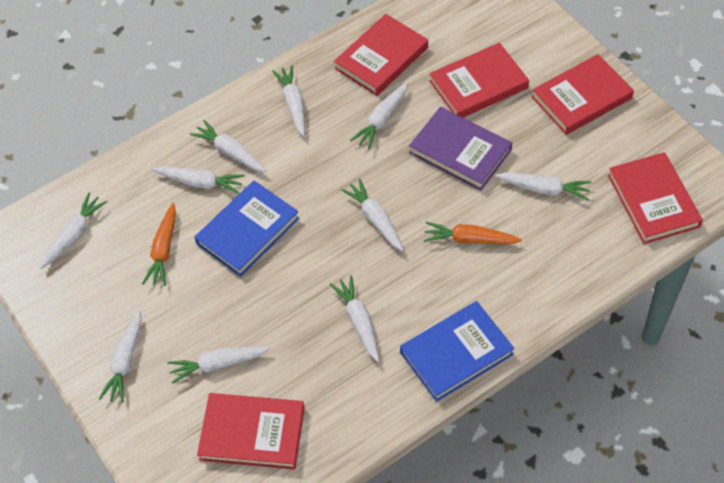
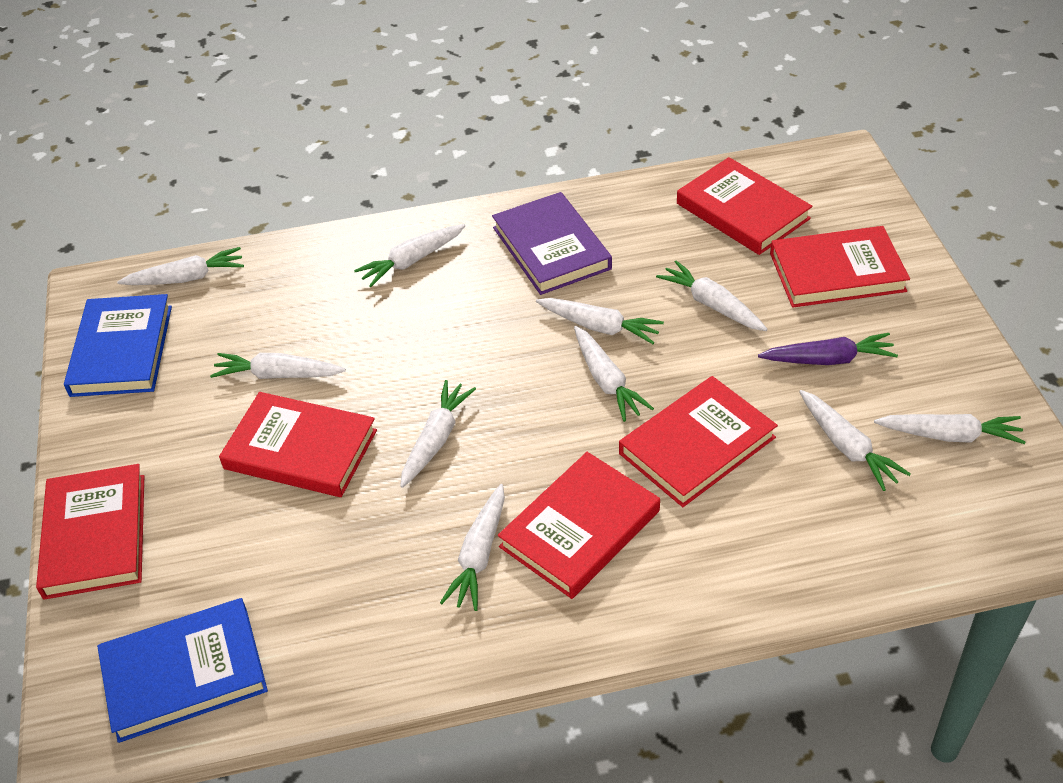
orange carrot: 2 -> 0
purple carrot: 0 -> 1
red book: 5 -> 6

